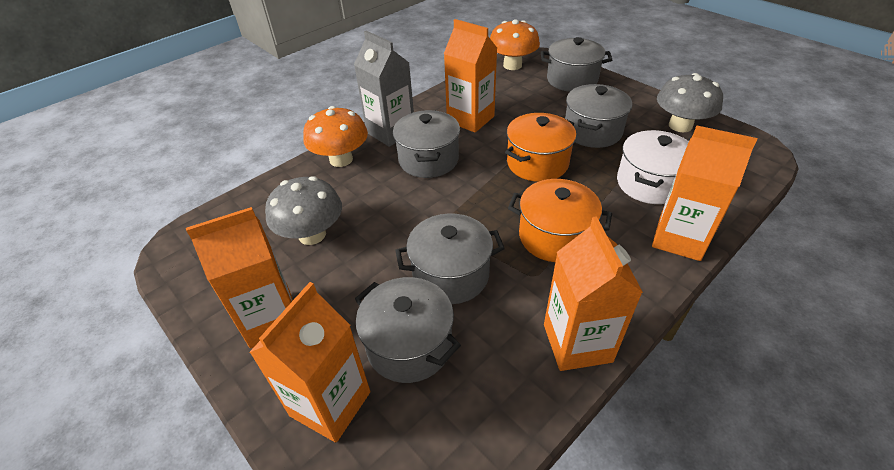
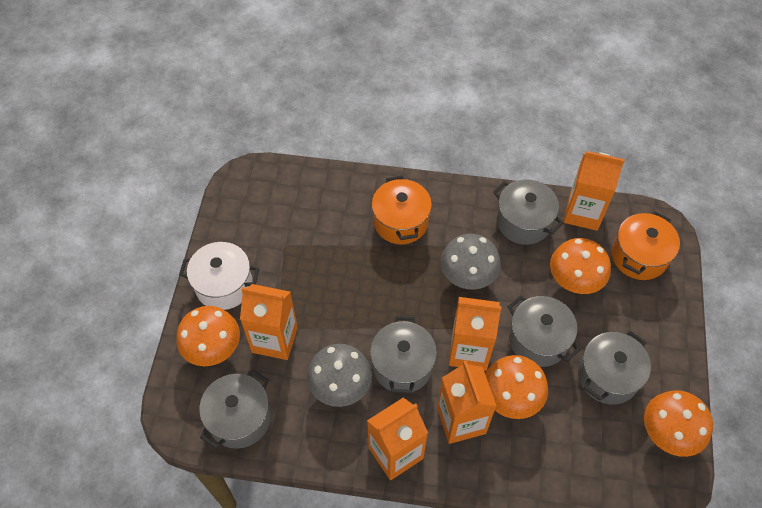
grey carton: 1 -> 0
orange mushroom: 2 -> 4

